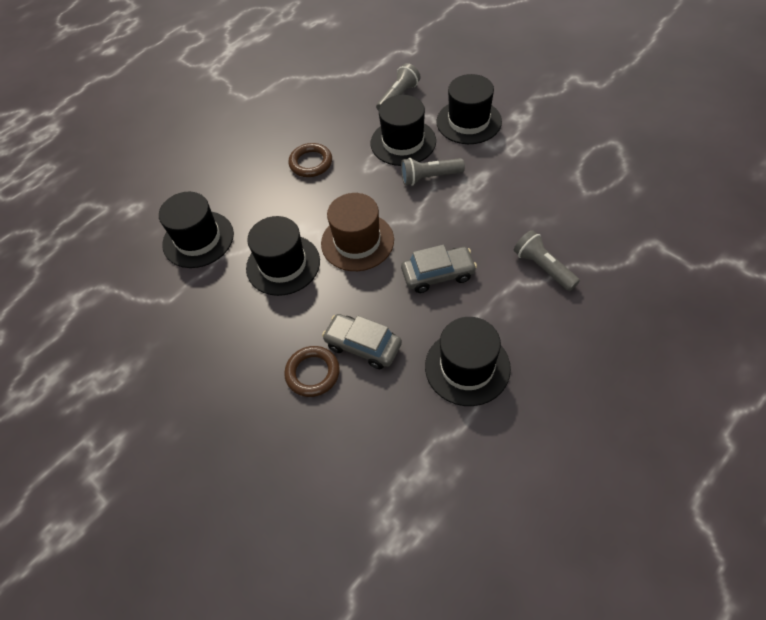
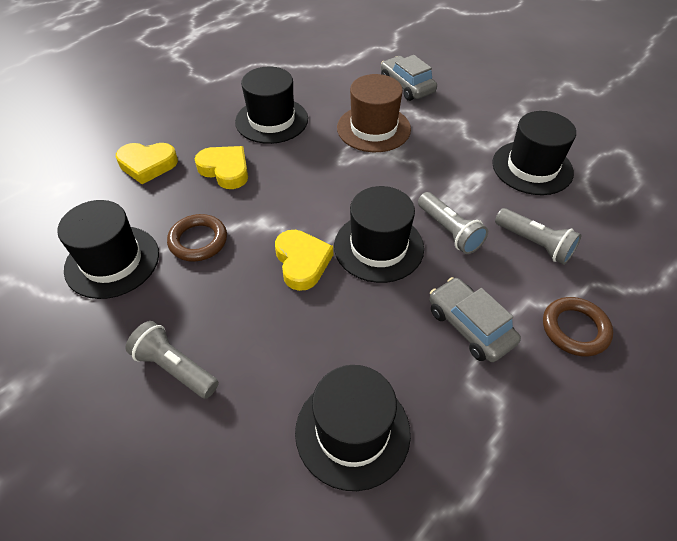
yellow heart: 0 -> 3

